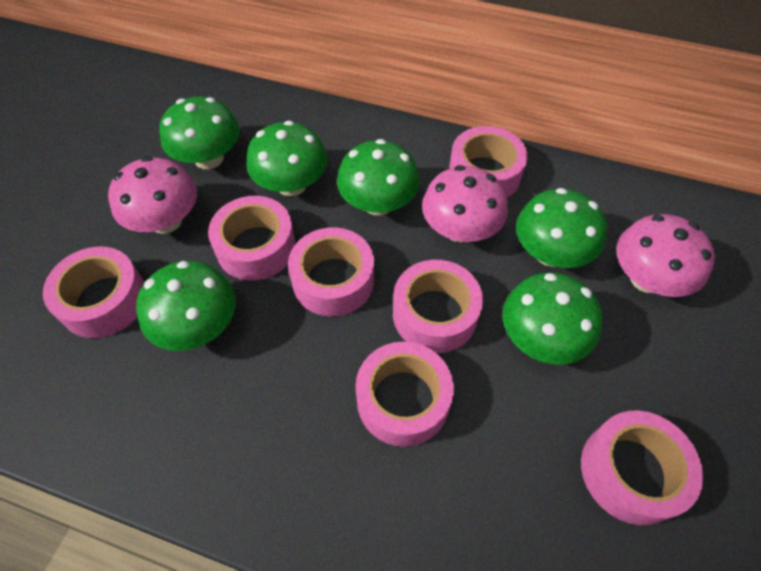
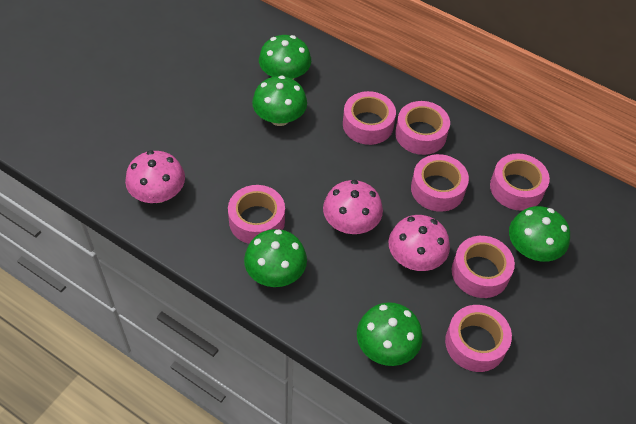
green mushroom: 6 -> 5

